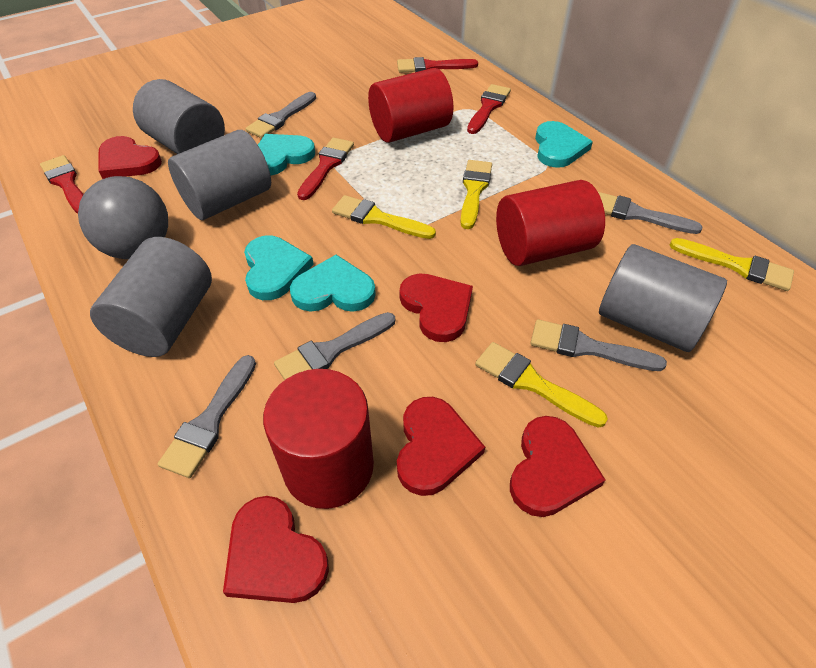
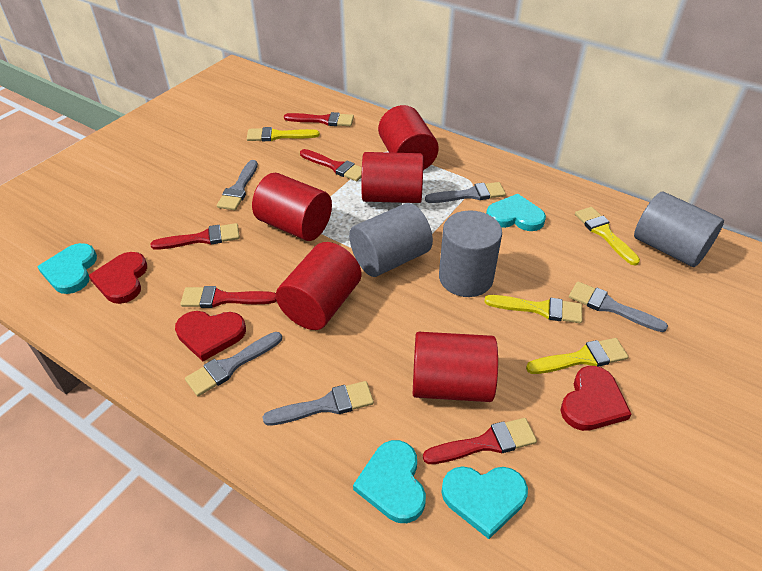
grey ball: 1 -> 0
grey cylinder: 4 -> 3
red brush: 4 -> 5
red cylinder: 3 -> 5
red heart: 5 -> 3

